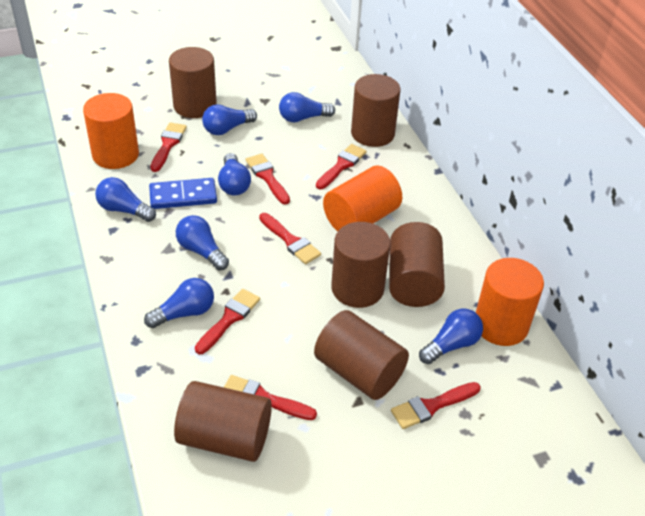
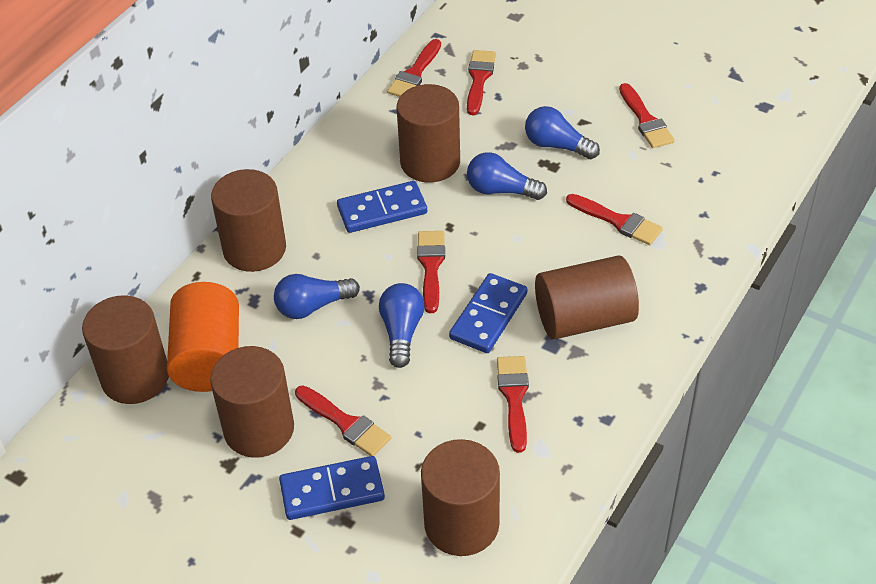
blue domino: 1 -> 3
blue light bulb: 7 -> 4
orange cylinder: 3 -> 1

